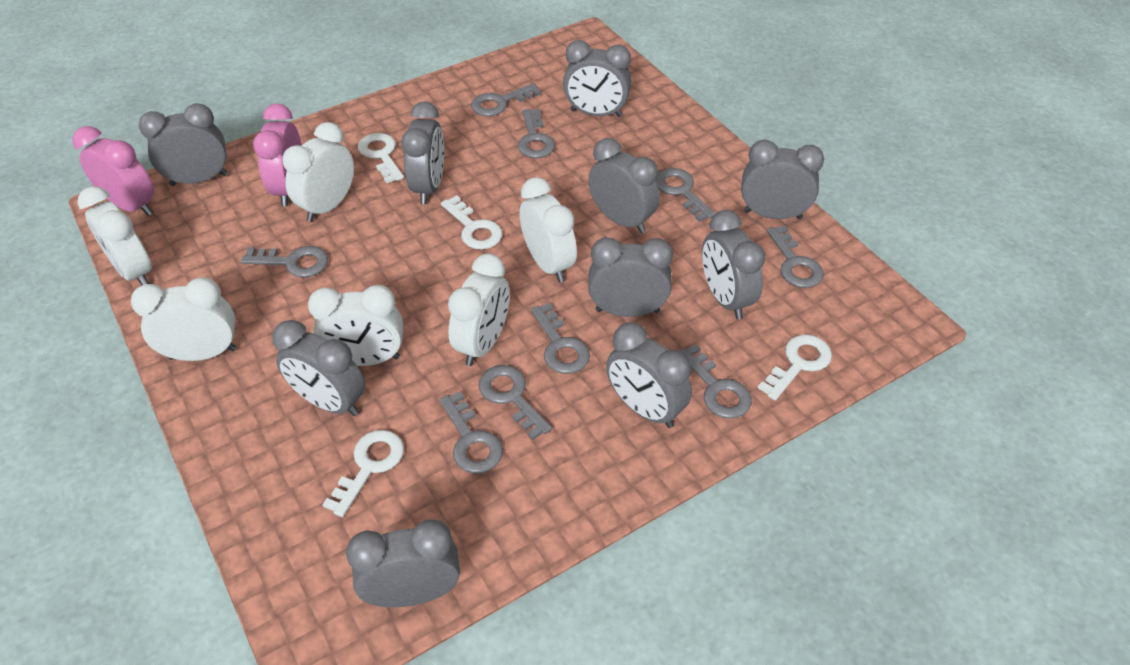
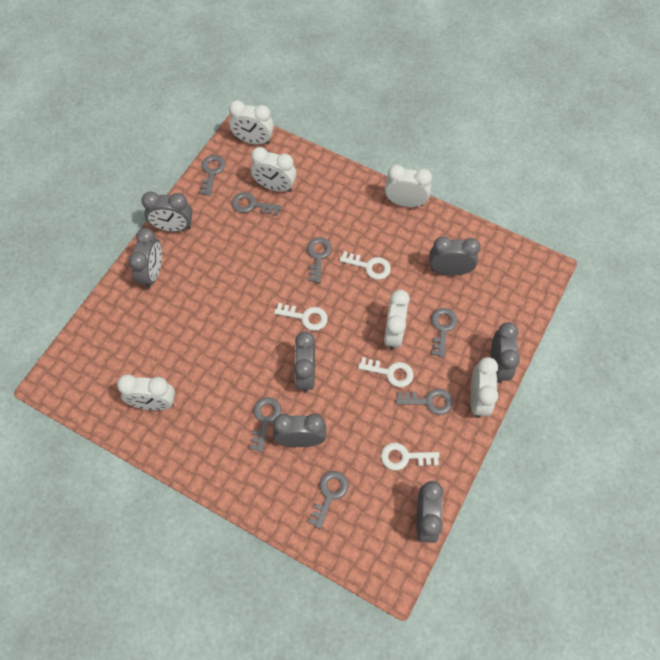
grey clock: 10 -> 7
grey key: 9 -> 7
pink clock: 2 -> 0

